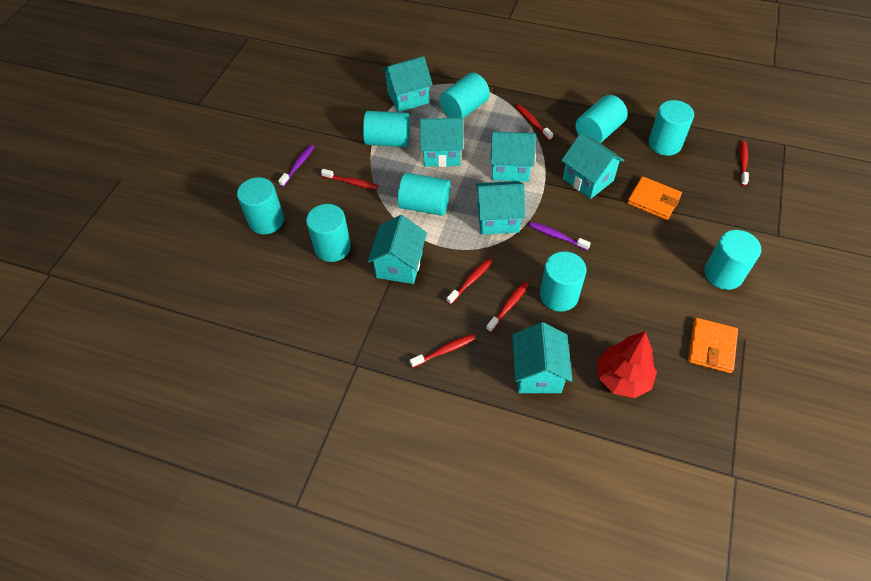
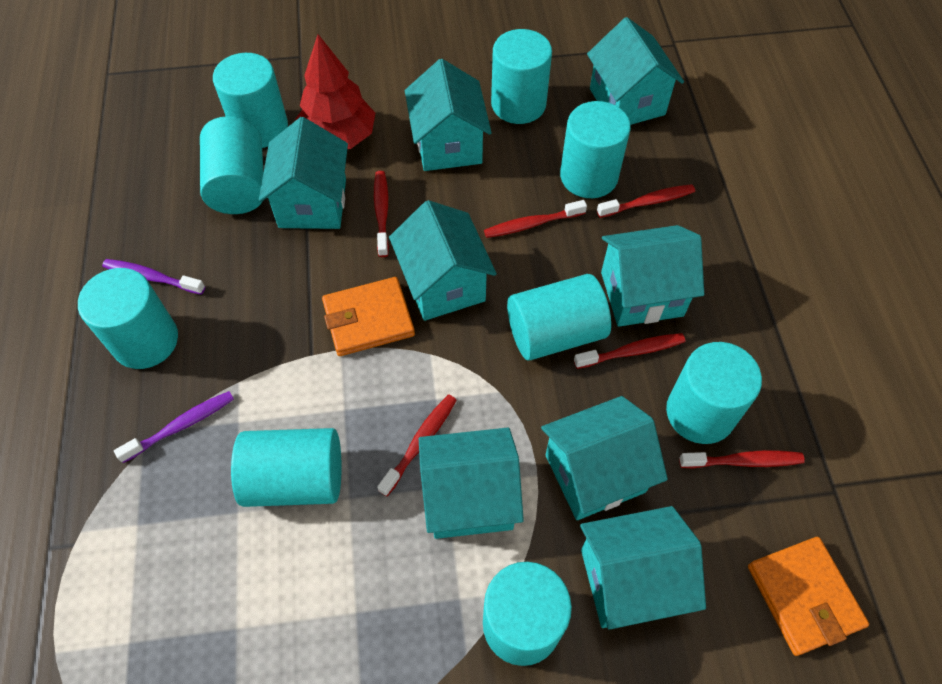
turquoise house: 7 -> 8

